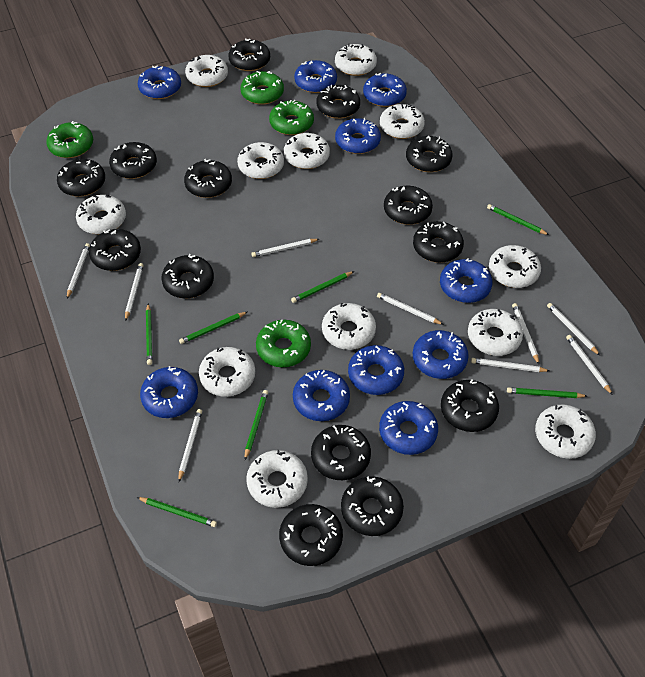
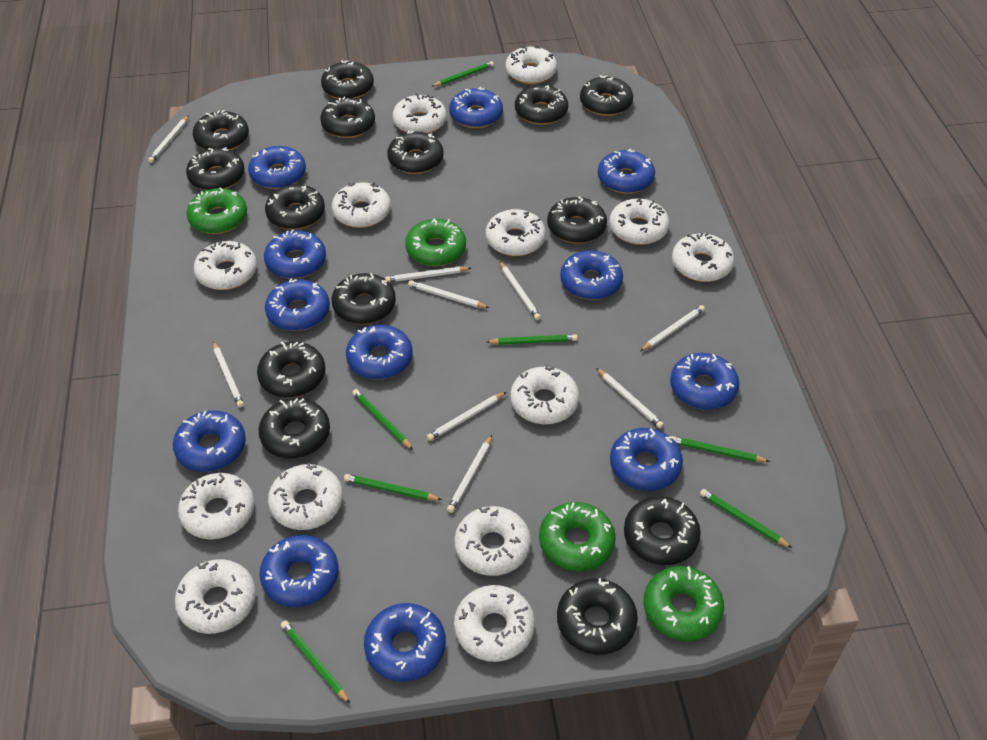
blue donut: 10 -> 12
white donut: 12 -> 13

